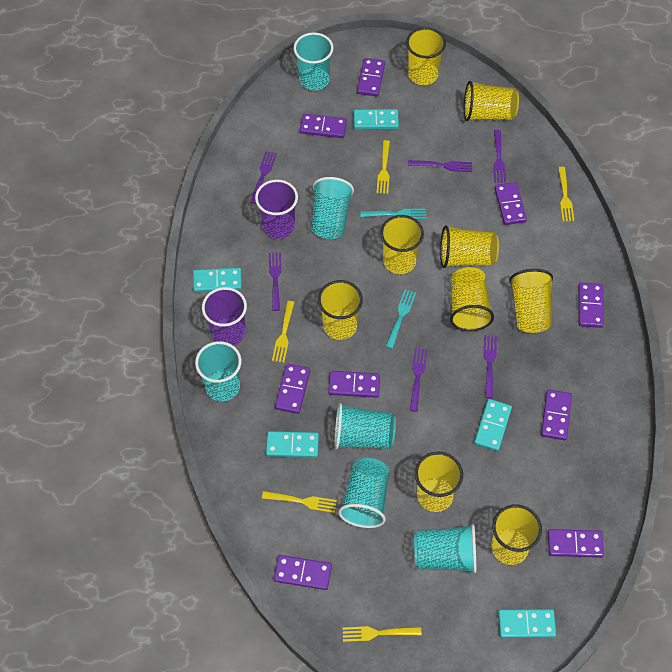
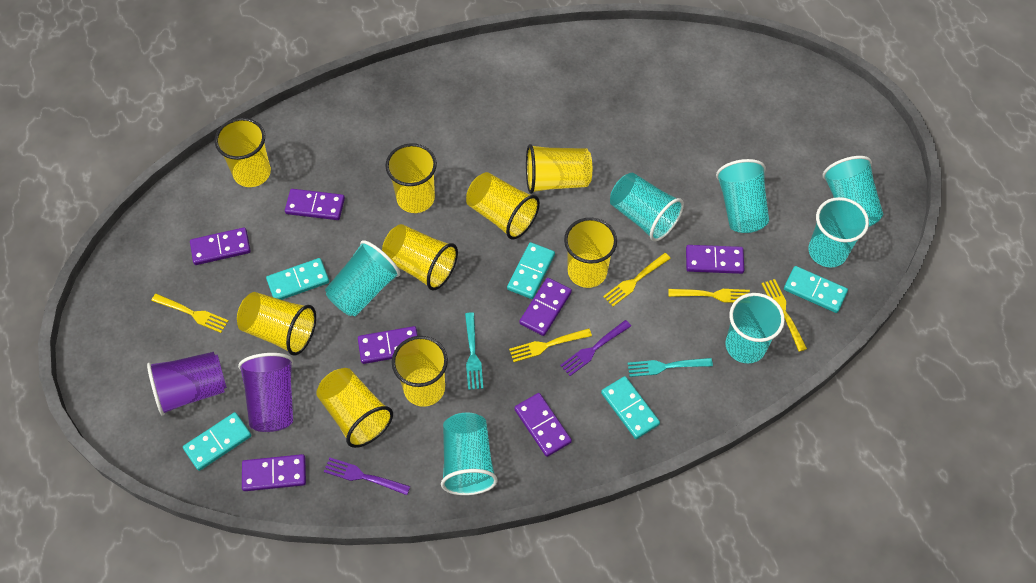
purple domino: 9 -> 7
purple fork: 6 -> 2
turquoise cup: 6 -> 7

